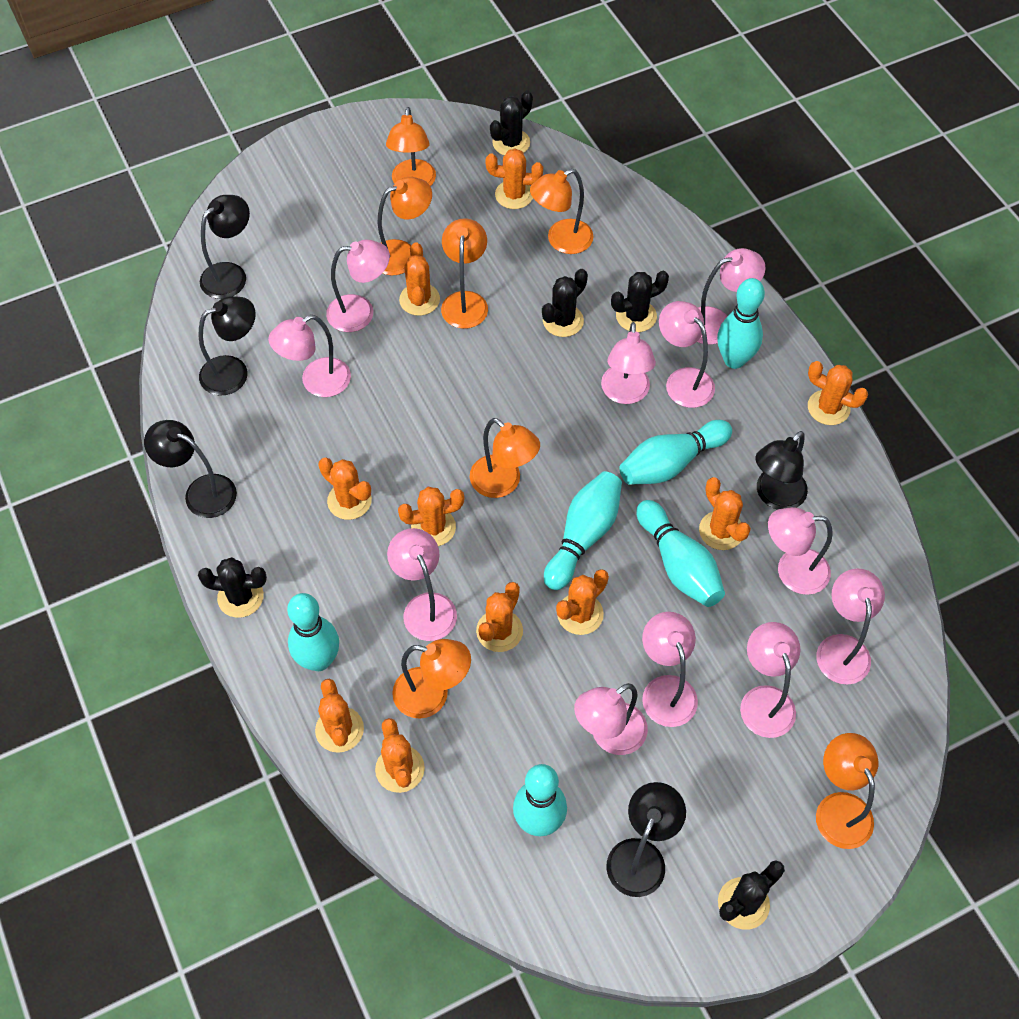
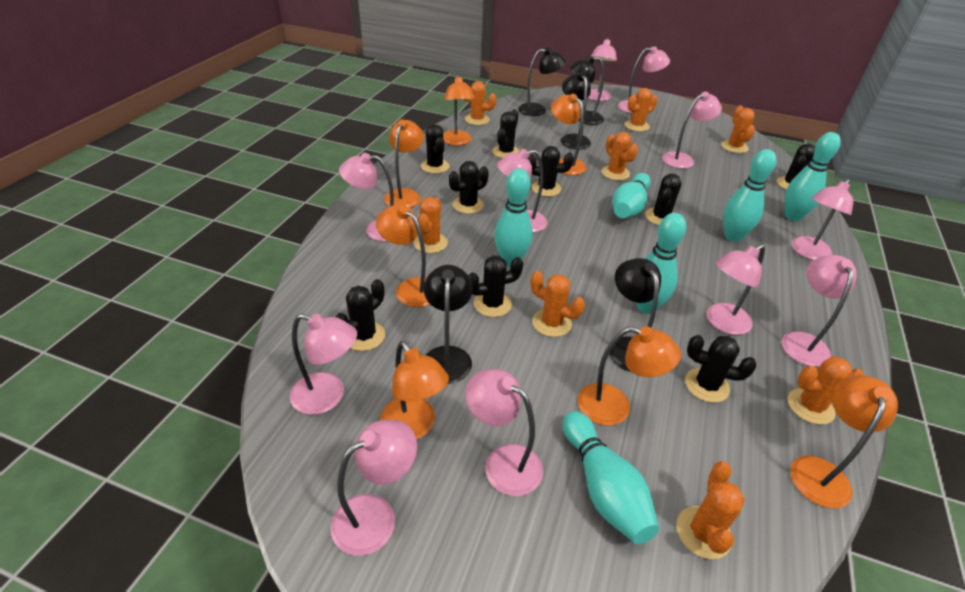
black cactus: 5 -> 9
orange cactus: 10 -> 8

